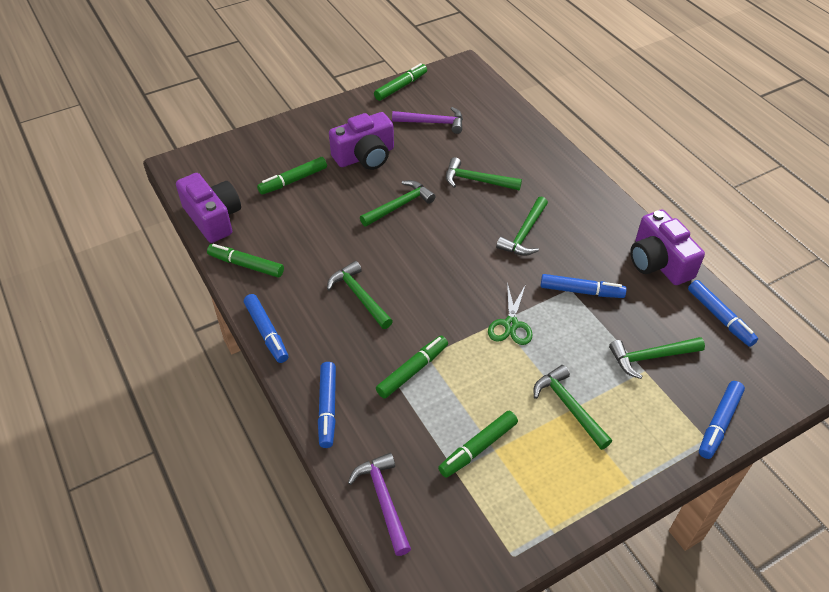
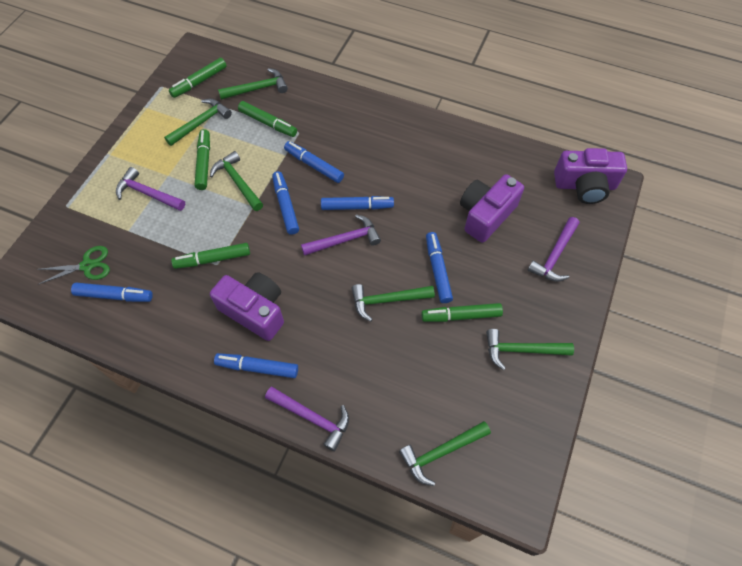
blue marker: 5 -> 6
purple hammer: 2 -> 4

